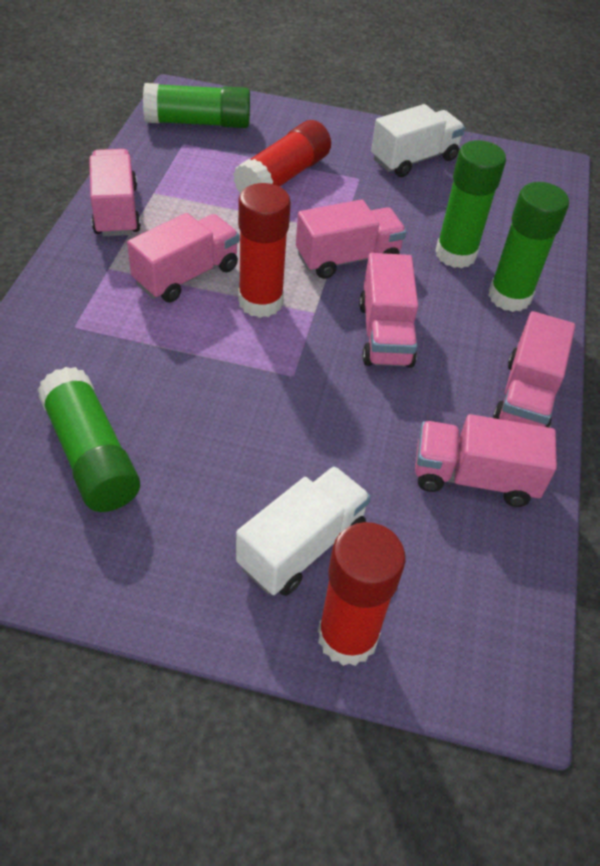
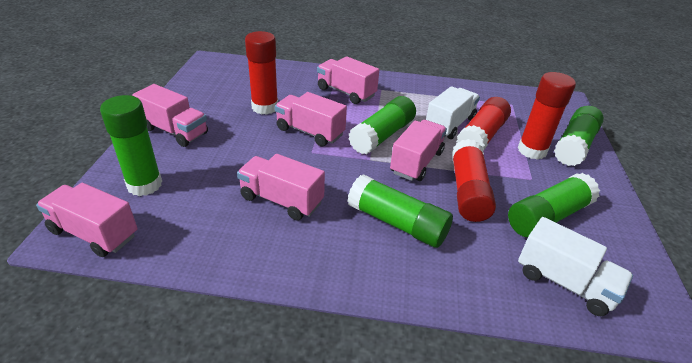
green glue stick: 4 -> 5
red glue stick: 3 -> 4

